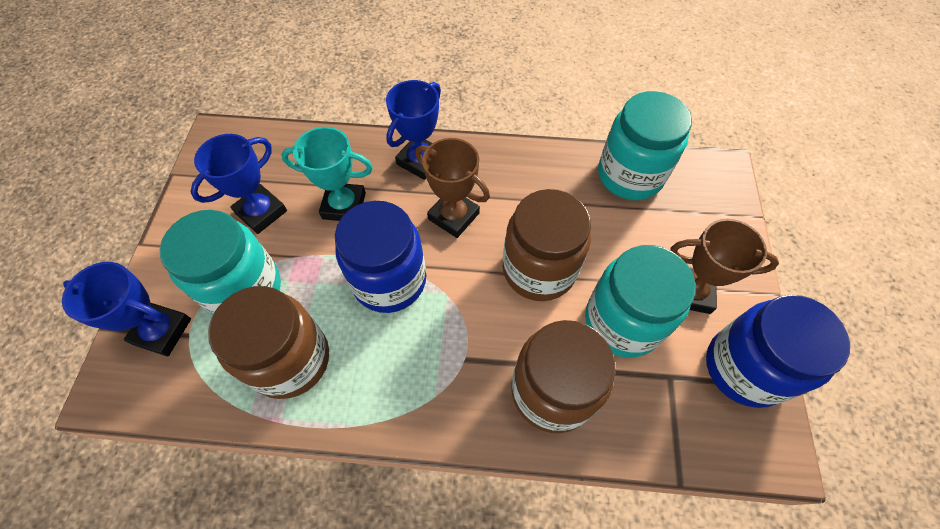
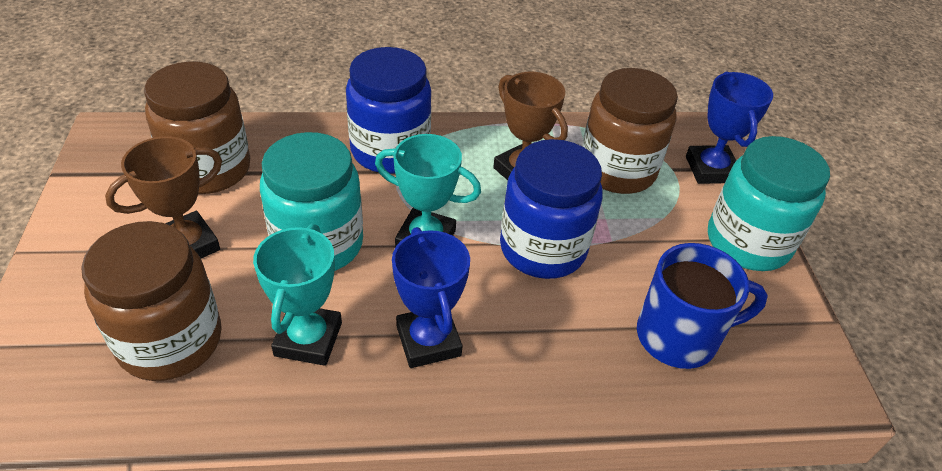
blue mug: 0 -> 1
blue trophy: 3 -> 2
turquoise jar: 3 -> 2
turquoise trophy: 1 -> 2

